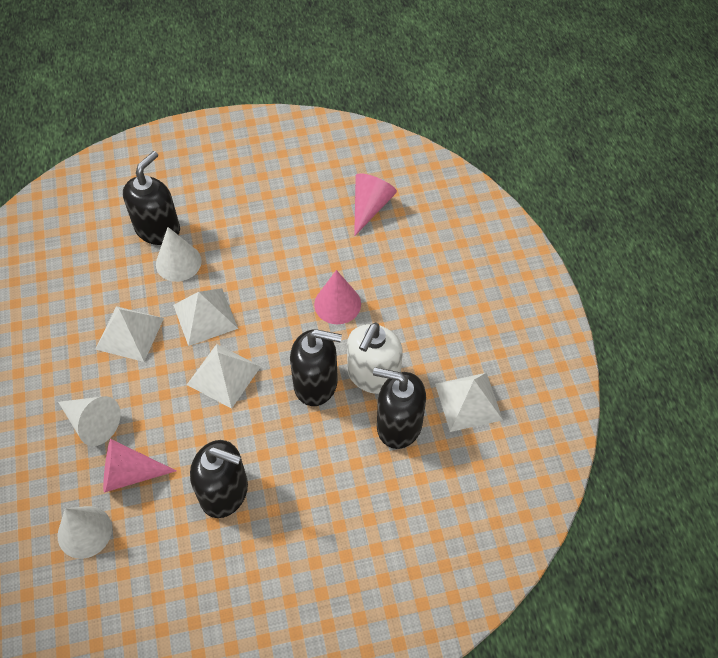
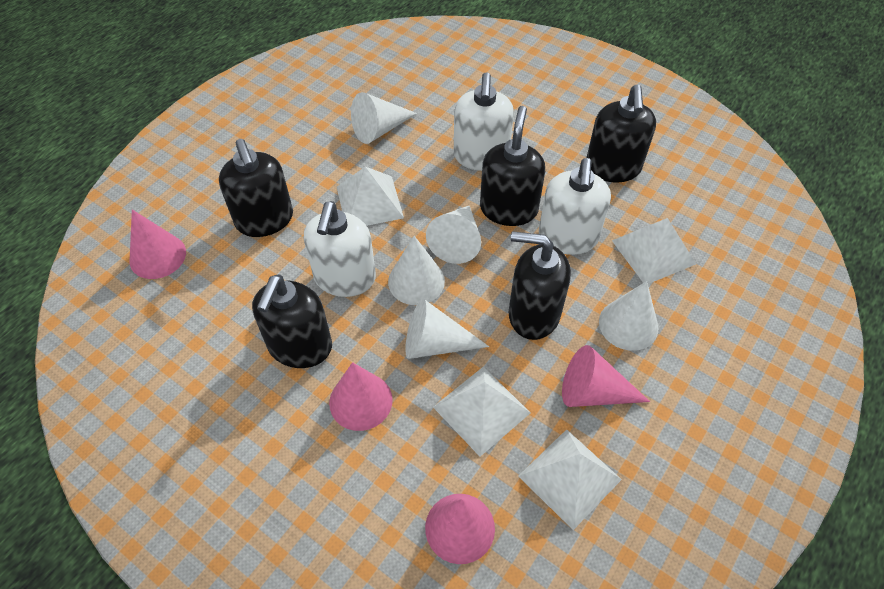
black soap dispenser: 4 -> 5
pink cone: 3 -> 4
white cone: 3 -> 5
white soap dispenser: 1 -> 3

